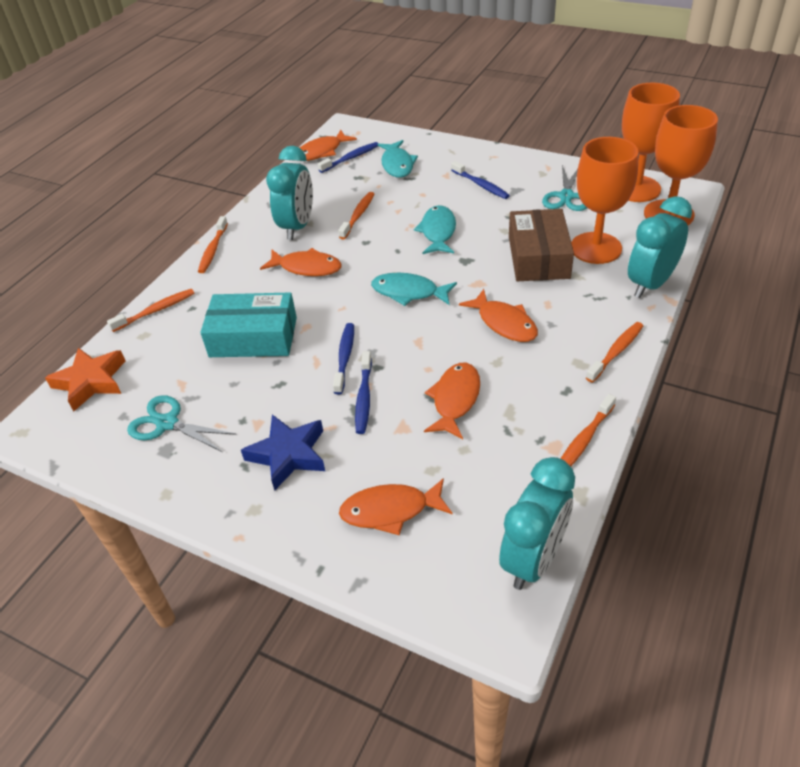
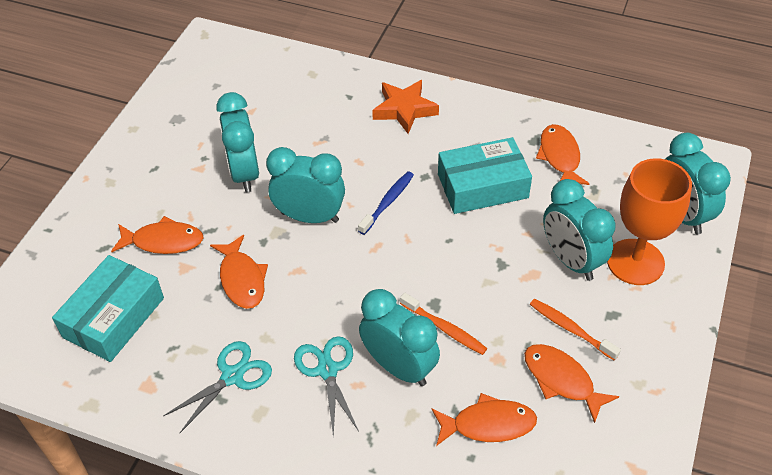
blue star: 1 -> 0
blue toothbrush: 4 -> 1
brown box: 1 -> 0
orange goblet: 3 -> 1
orange toothbrush: 5 -> 2
turquoise box: 1 -> 2
turquoise clock: 3 -> 5
turquoise fish: 3 -> 0

